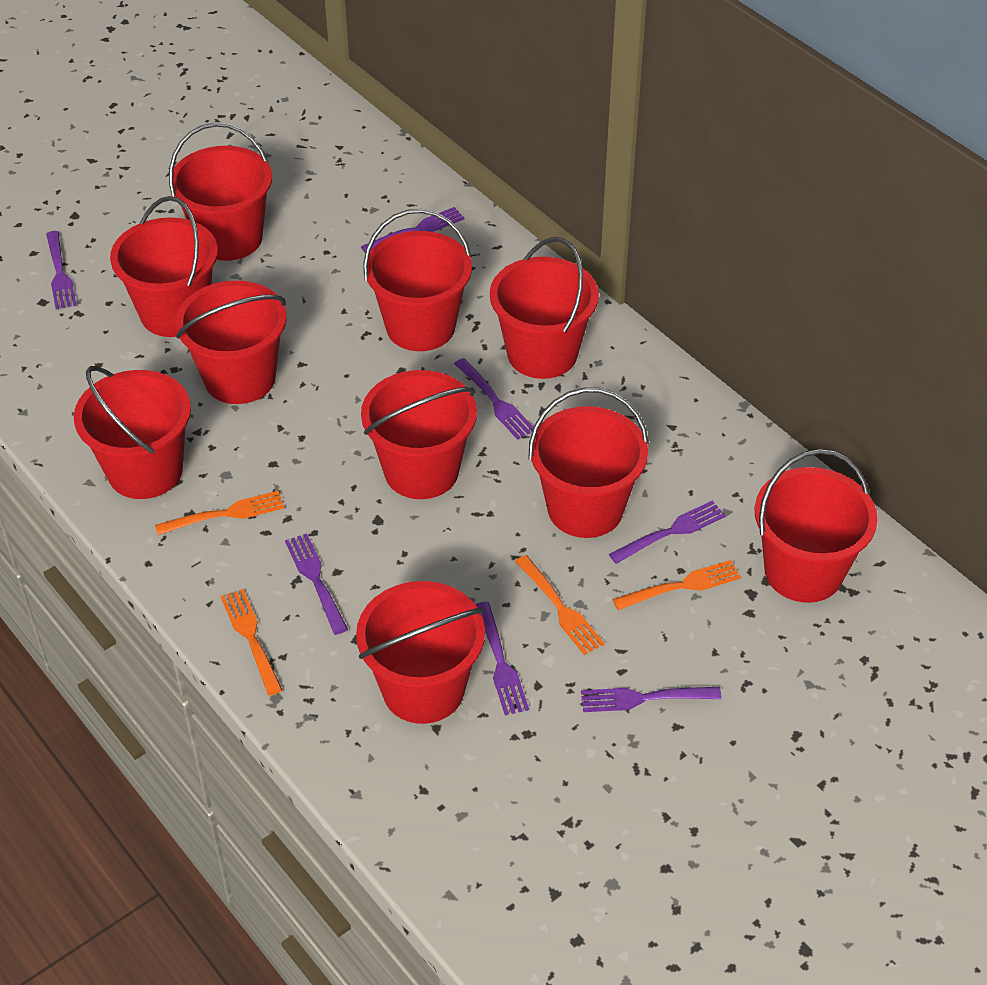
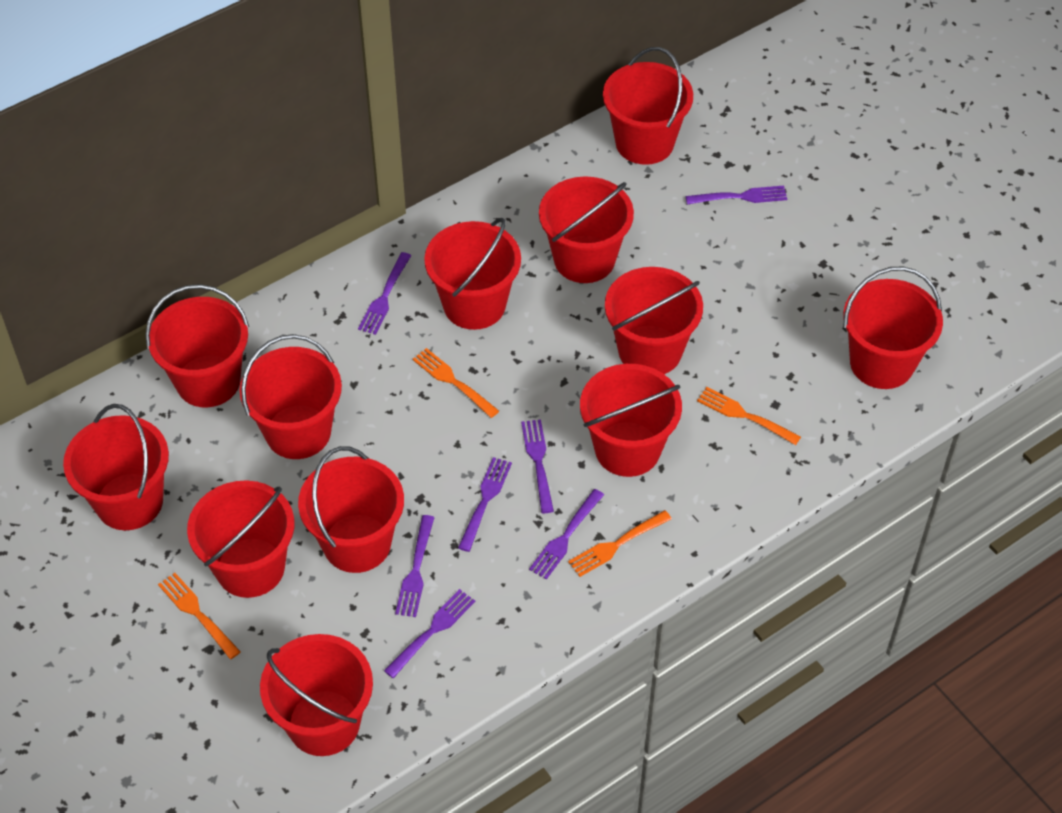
red bucket: 10 -> 12

